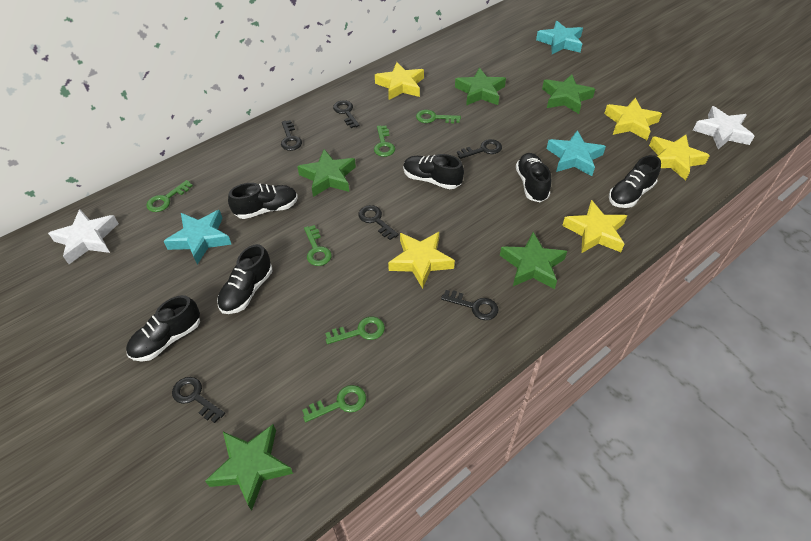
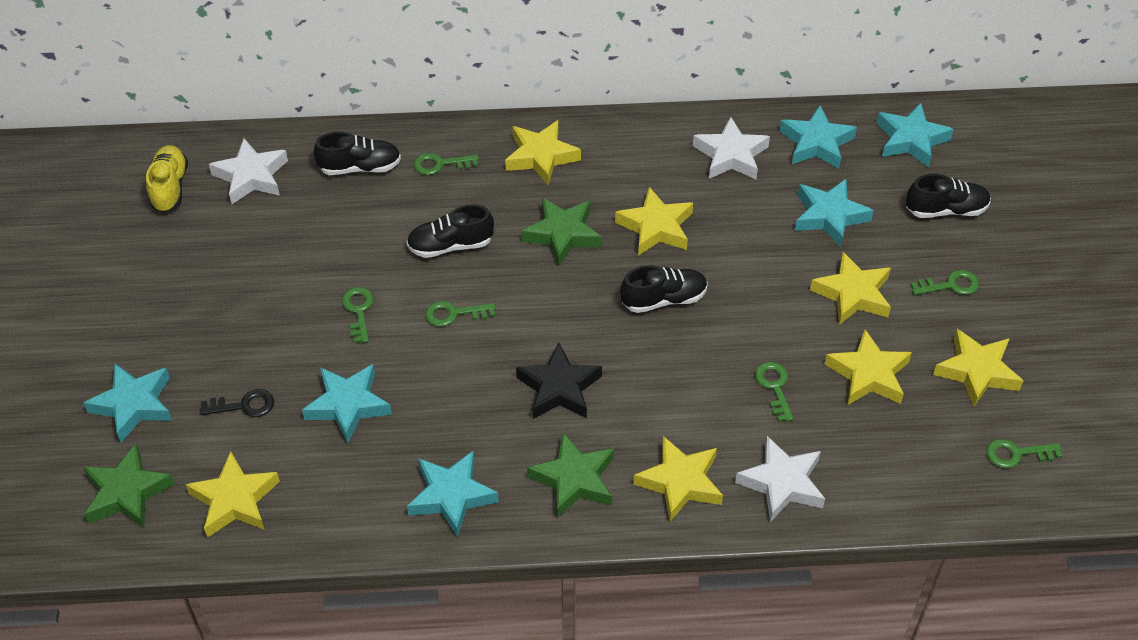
black key: 6 -> 1
black shoe: 6 -> 4
black star: 0 -> 1
green star: 5 -> 3
turquoise star: 3 -> 6
white star: 2 -> 3
yellow shoe: 0 -> 1
yellow star: 5 -> 7

